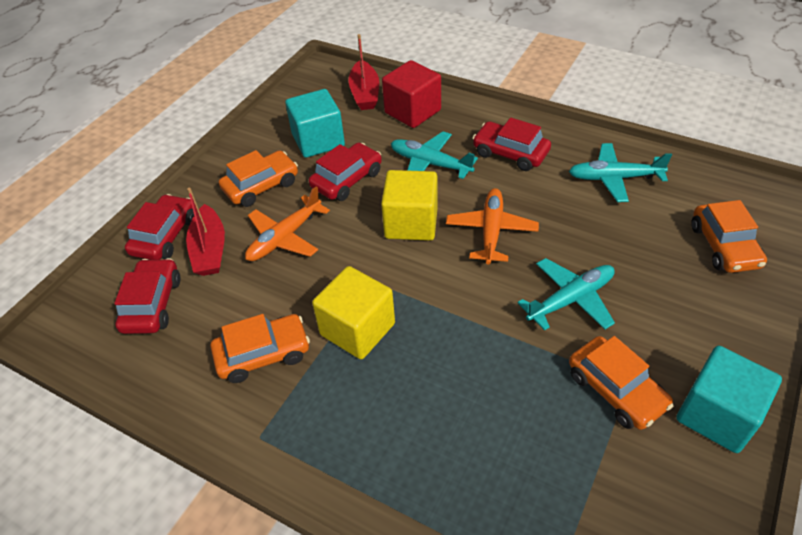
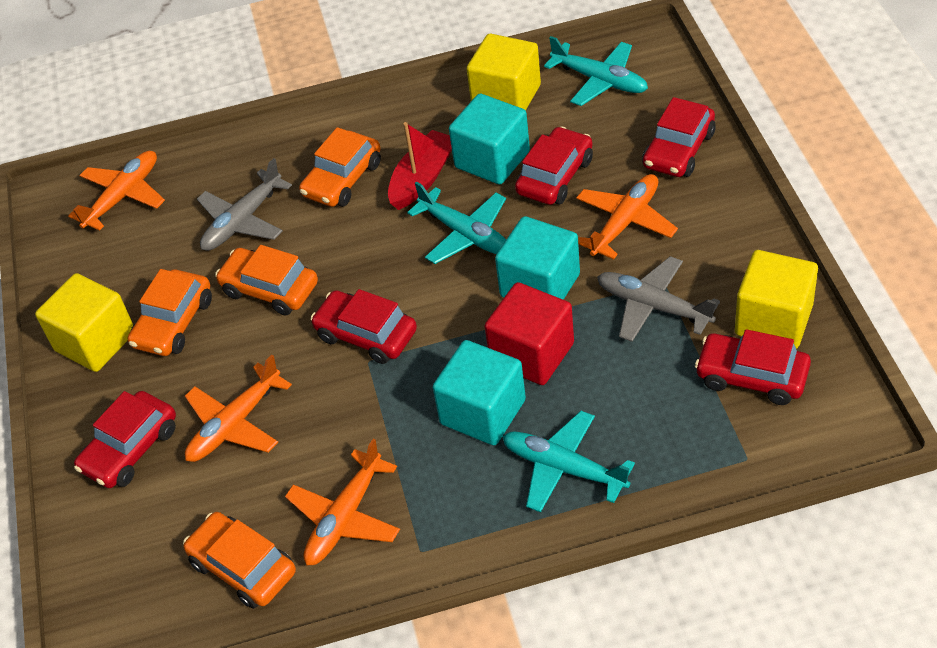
grey plane: 0 -> 2
orange plane: 2 -> 4
red boat: 2 -> 1
red car: 4 -> 5
turquoise cube: 2 -> 3
yellow cube: 2 -> 3

